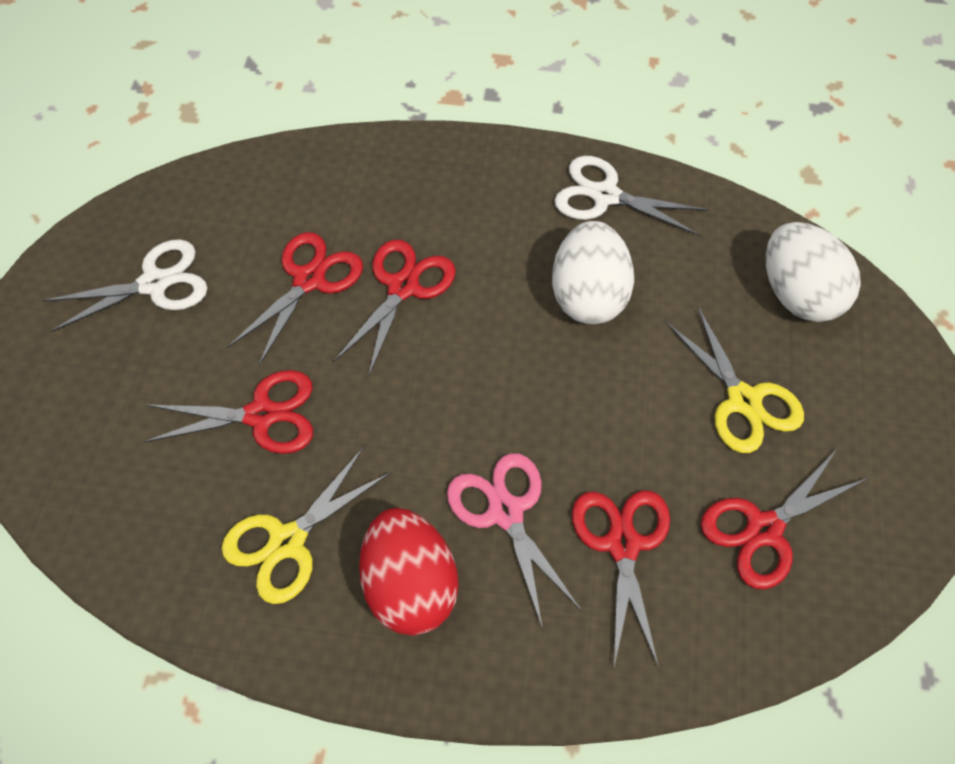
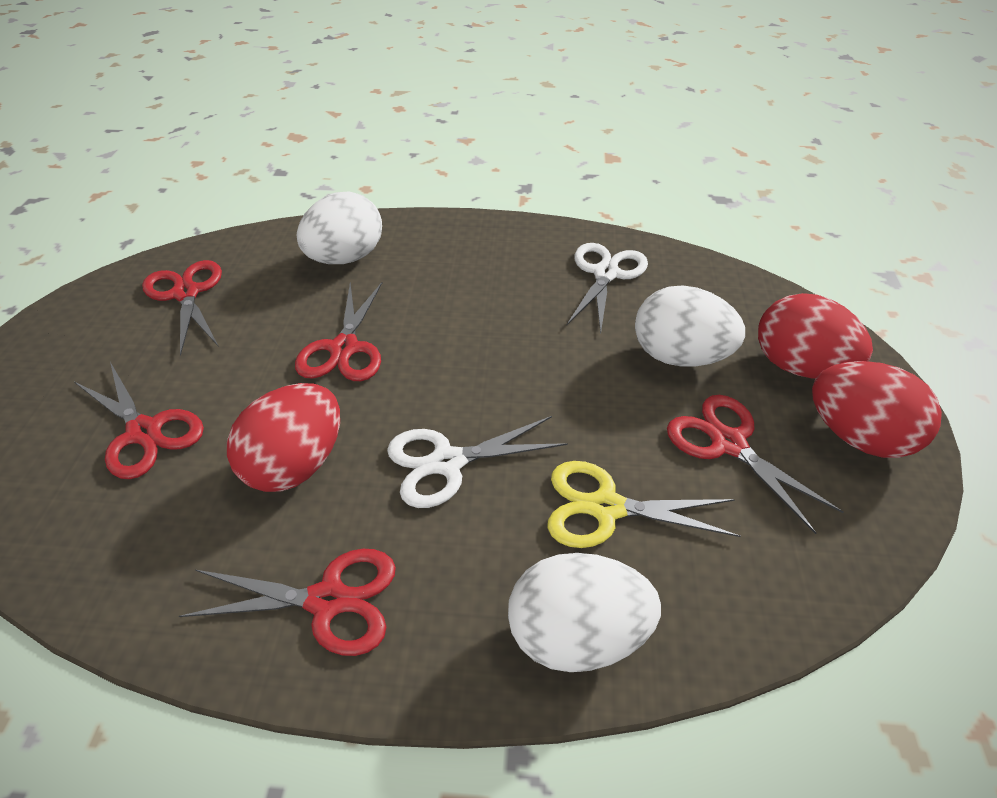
pink scissors: 1 -> 0
red egg: 1 -> 3
white egg: 2 -> 3
yellow scissors: 2 -> 1

